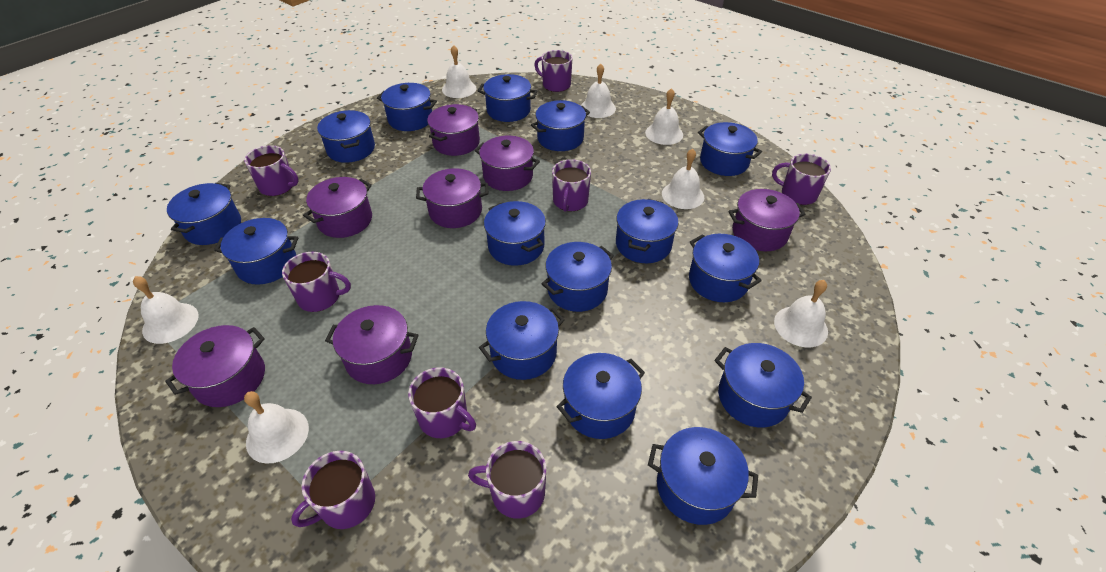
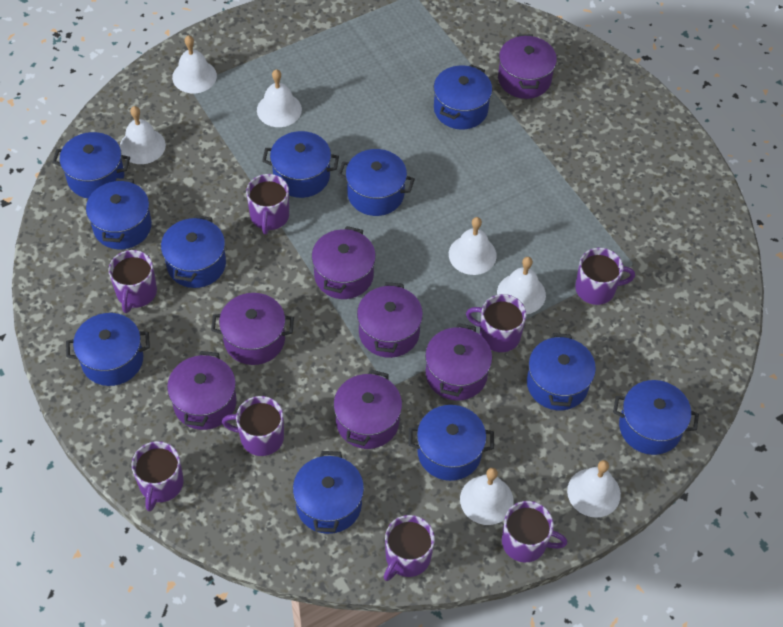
blue pot: 15 -> 11

